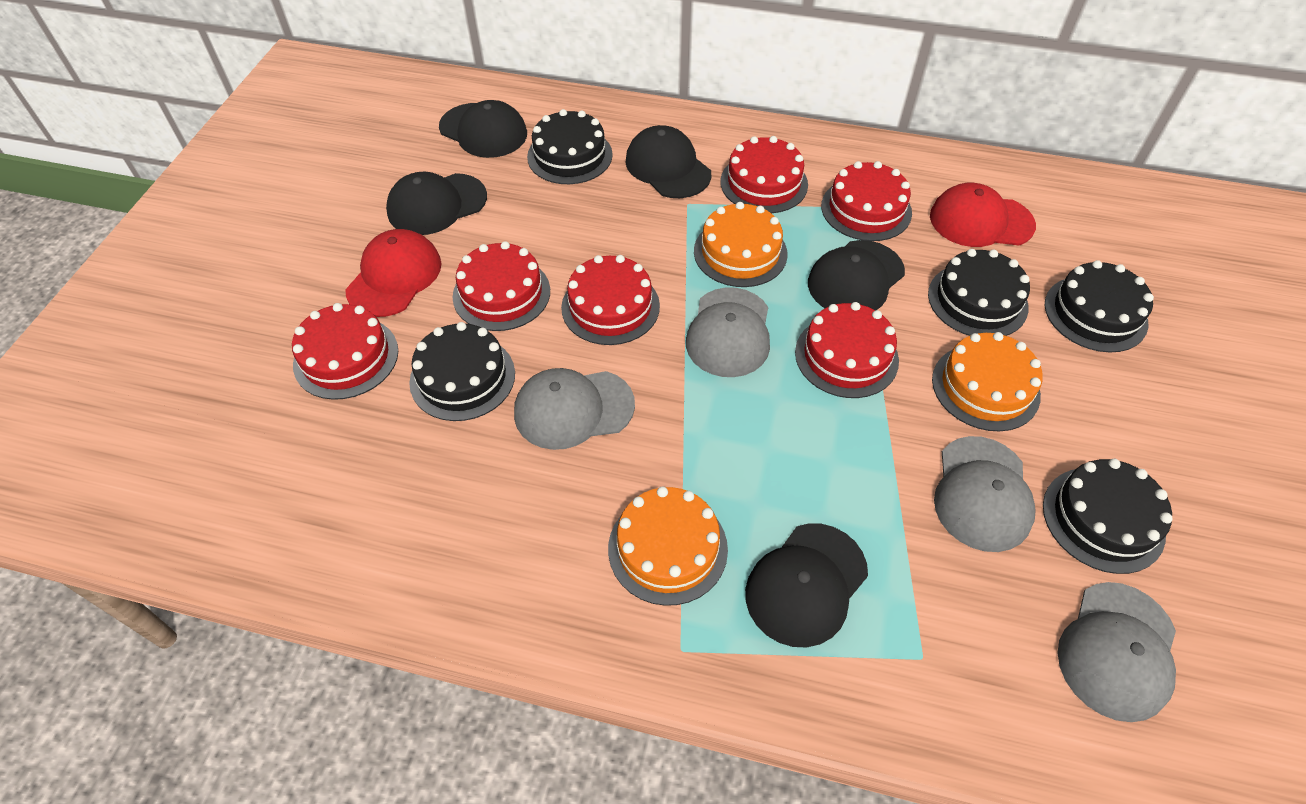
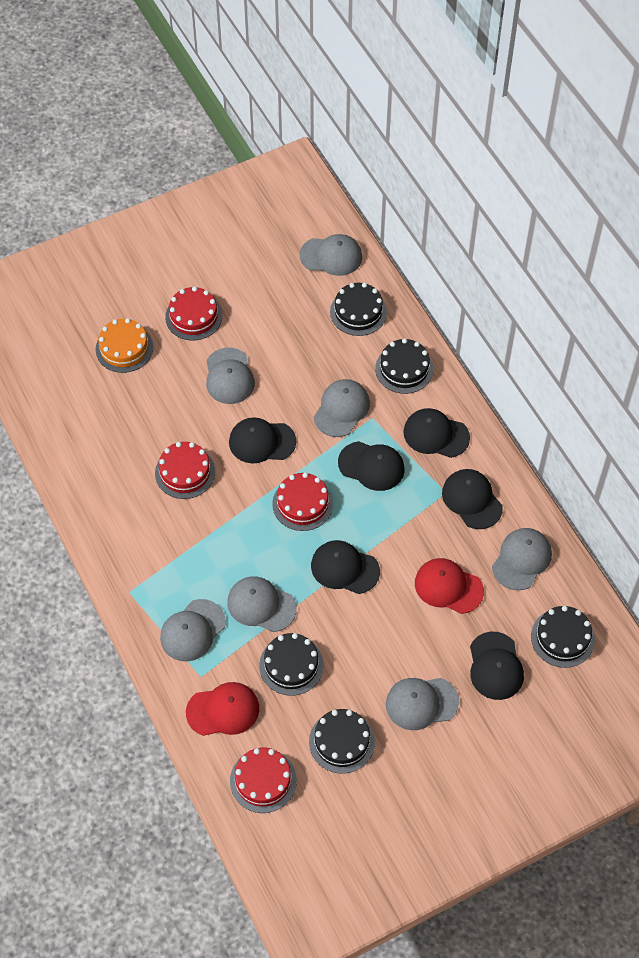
black cap: 5 -> 6
grey cap: 4 -> 7
orange cake: 3 -> 1
red cake: 6 -> 4

